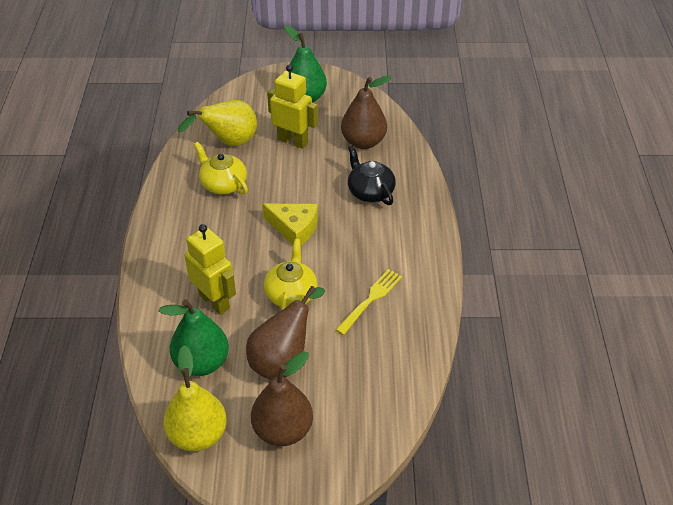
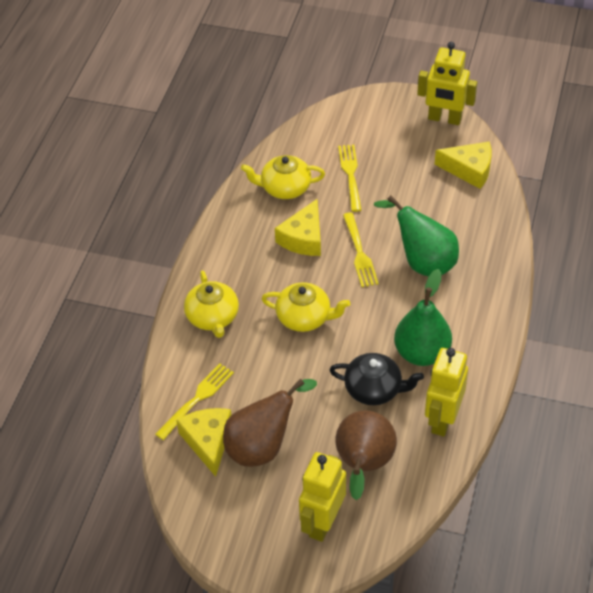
brown pear: 3 -> 2
yellow cheese: 1 -> 3
yellow fork: 1 -> 3
yellow pear: 2 -> 0
yellow robot: 2 -> 3
yellow teapot: 2 -> 3

